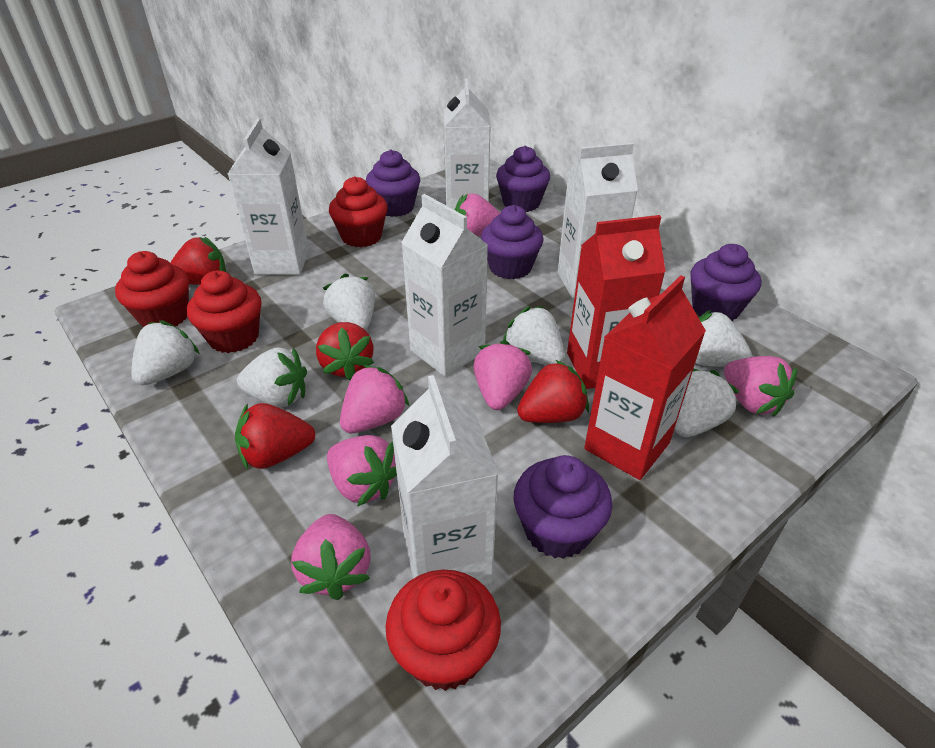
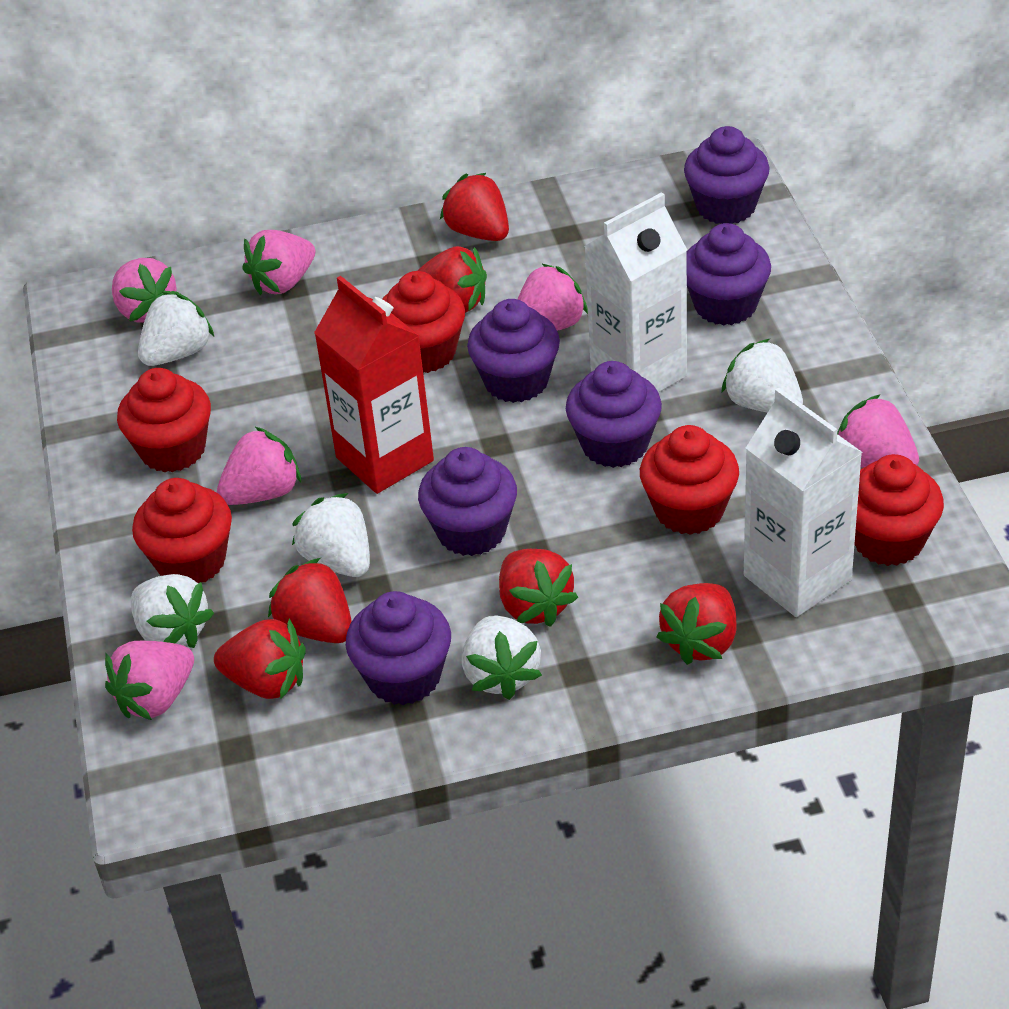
purple cupcake: 5 -> 6
red carton: 2 -> 1
red cupcake: 4 -> 5
red strawberry: 4 -> 6
white carton: 5 -> 2
white strawberry: 6 -> 5

